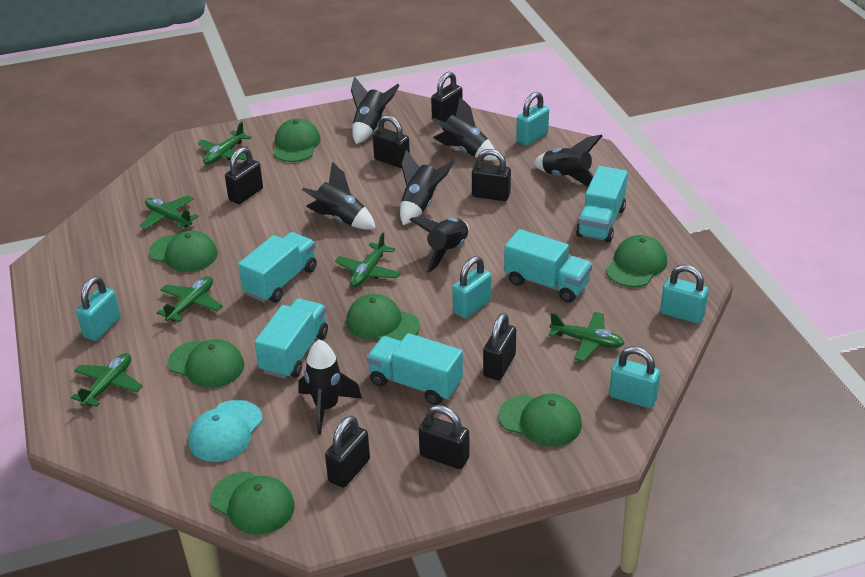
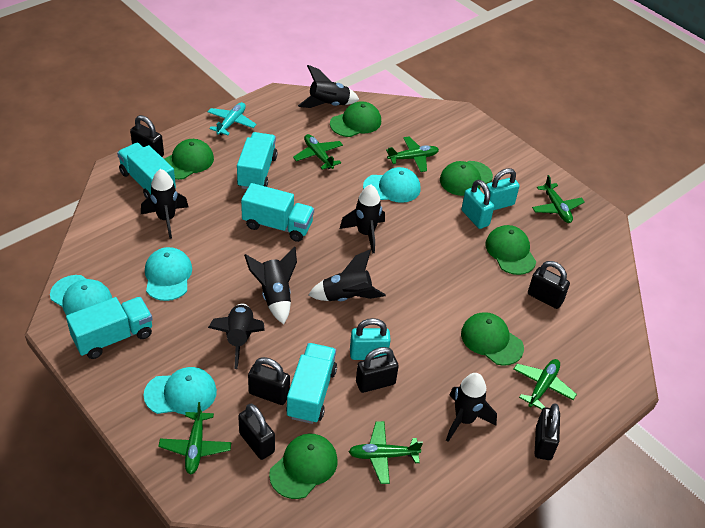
black padlock: 7 -> 6
green cap: 7 -> 6
turquoise cap: 1 -> 4
turquoise padlock: 5 -> 3
turquoise plane: 0 -> 1

